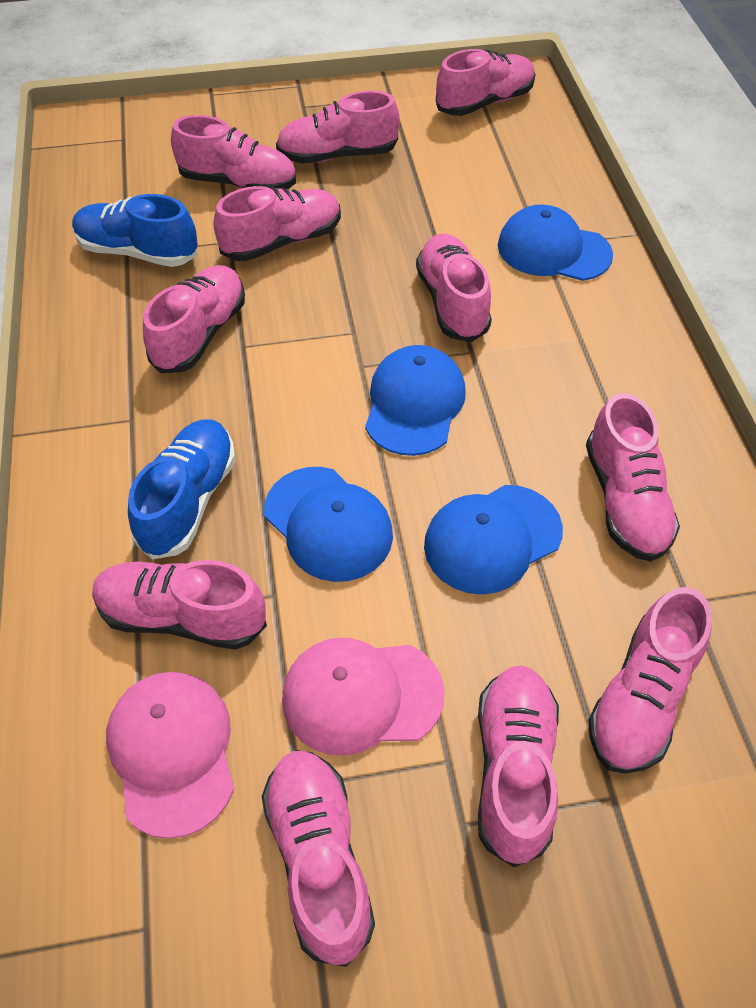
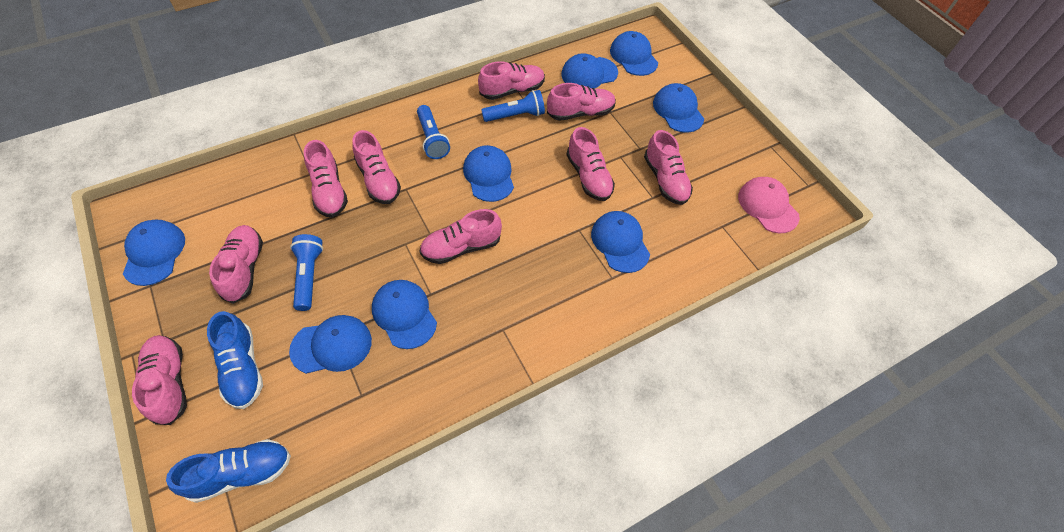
blue cap: 4 -> 8
blue flashlight: 0 -> 3
pink cap: 2 -> 1
pink shoe: 11 -> 9

